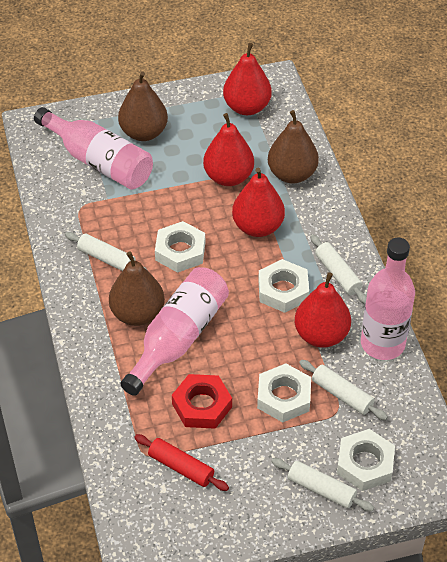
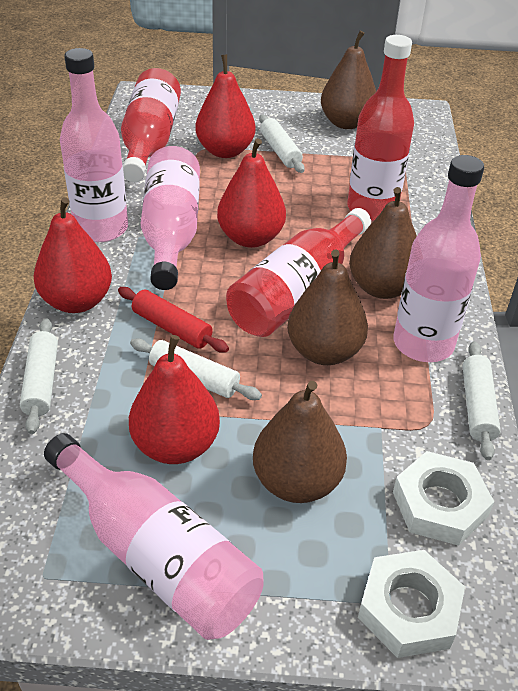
brown pear: 3 -> 4
pink bottle: 3 -> 4
red bottle: 0 -> 3
red nut: 1 -> 0
white nut: 4 -> 2

